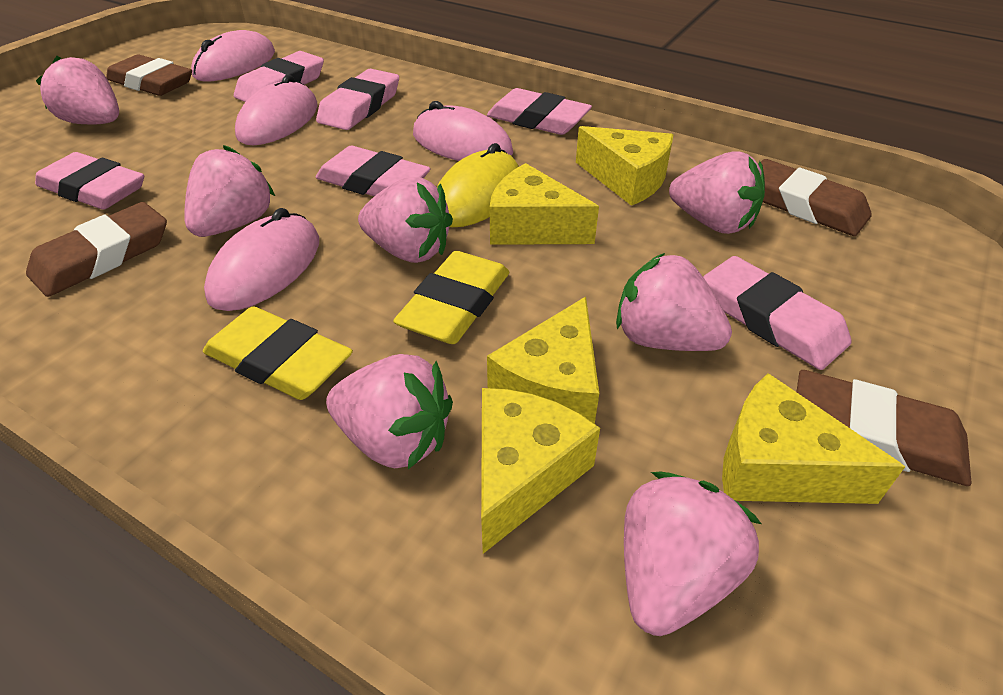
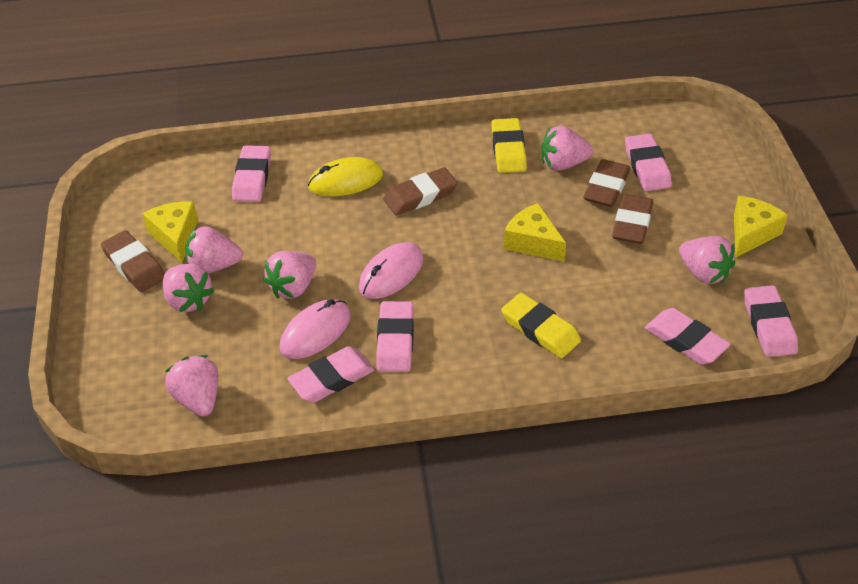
pink mouse: 4 -> 2
pink strawberry: 7 -> 6
yellow cheese: 5 -> 3

